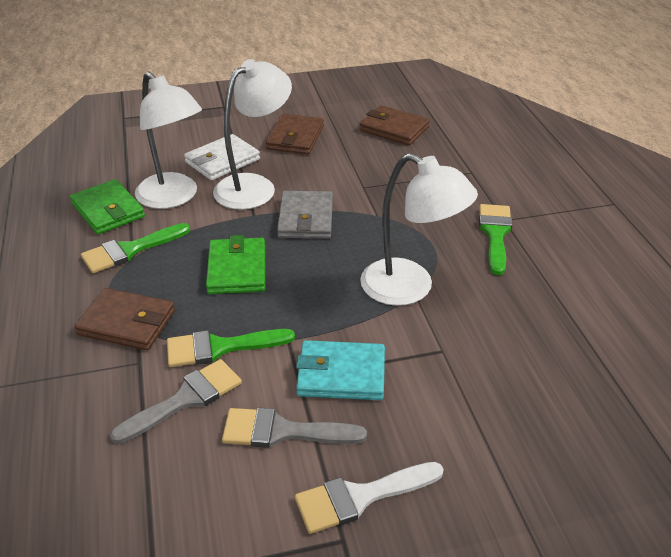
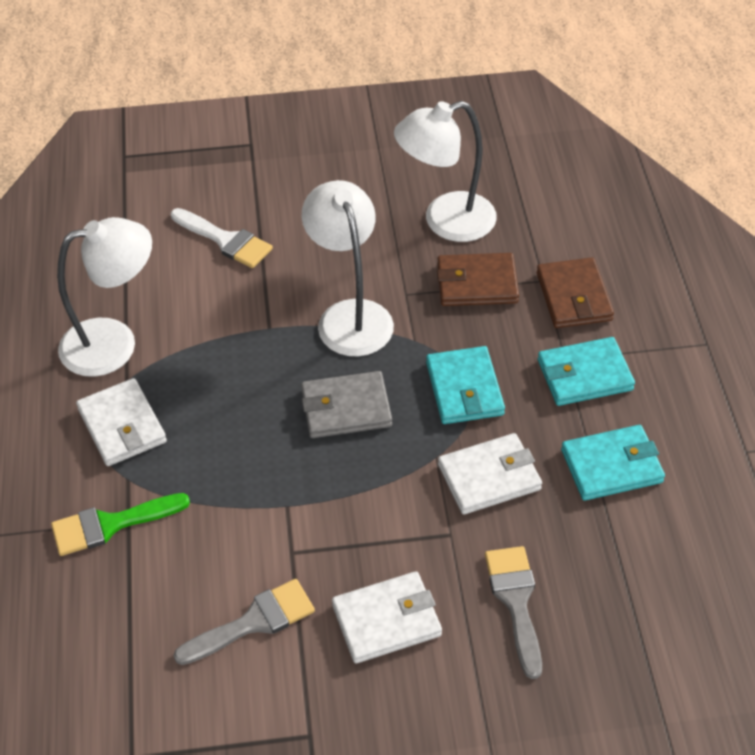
brown wallet: 3 -> 2
green brush: 3 -> 1
green wallet: 2 -> 0
turquoise wallet: 1 -> 3
white wallet: 1 -> 3

